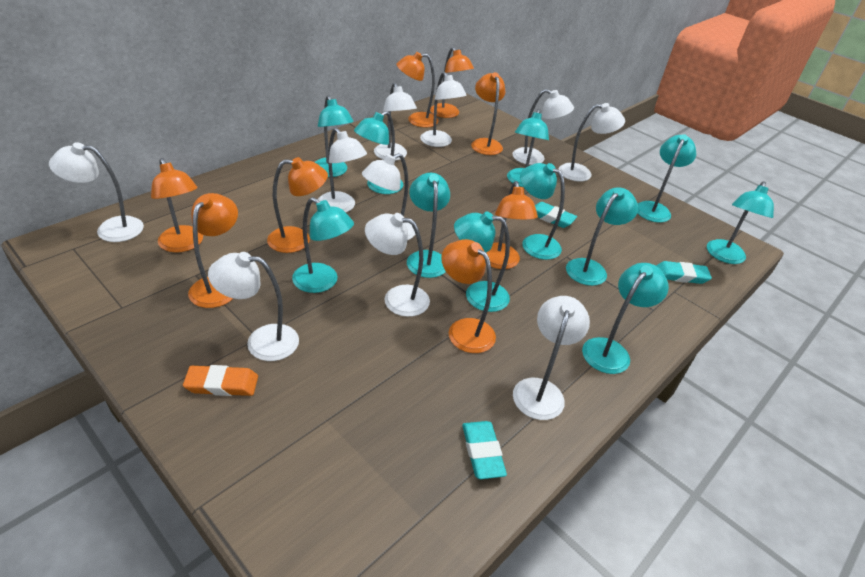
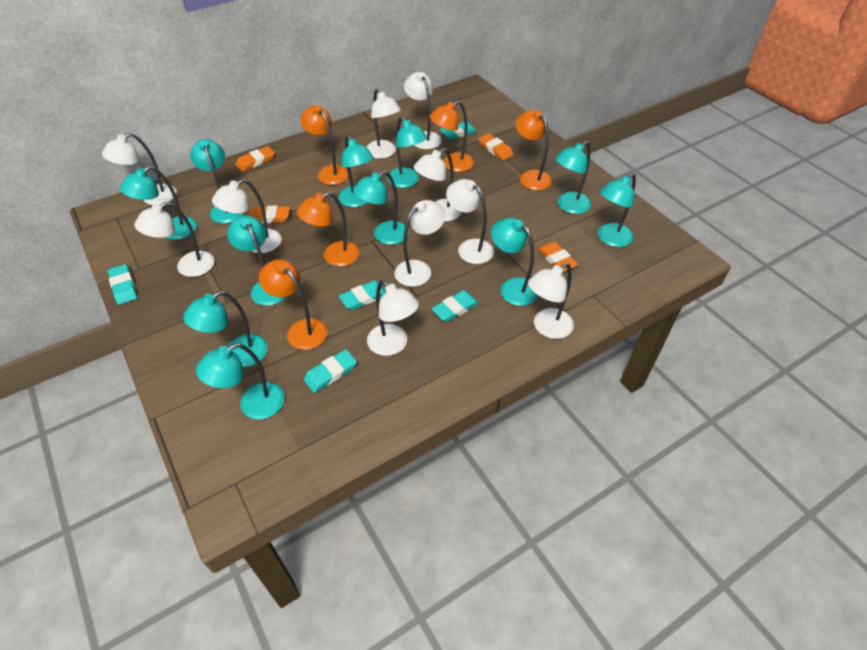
orange eraser: 1 -> 4
orange lamp: 8 -> 5
turquoise eraser: 3 -> 5

